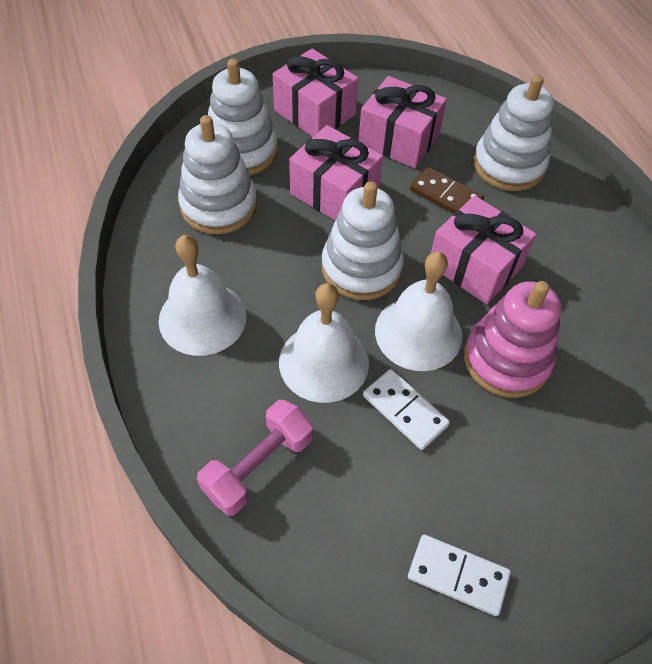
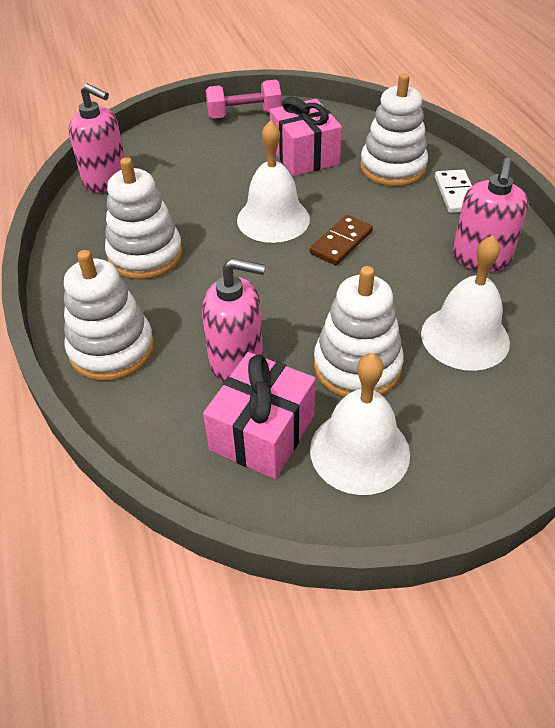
pink gift: 4 -> 2
pink soap dispenser: 0 -> 3
pink stacking toy: 1 -> 0
white domino: 2 -> 1

